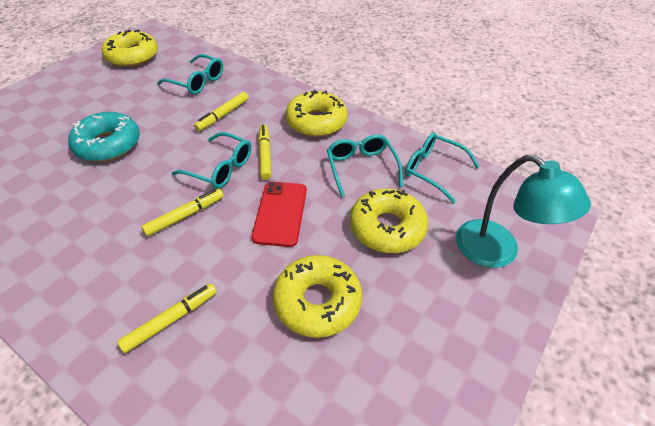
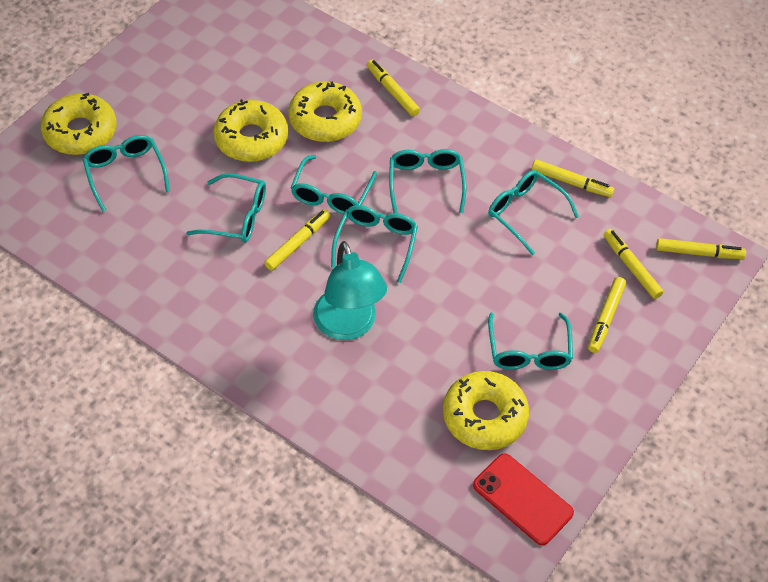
turquoise donut: 1 -> 0
turquoise glasses: 4 -> 7
yellow marker: 4 -> 6

